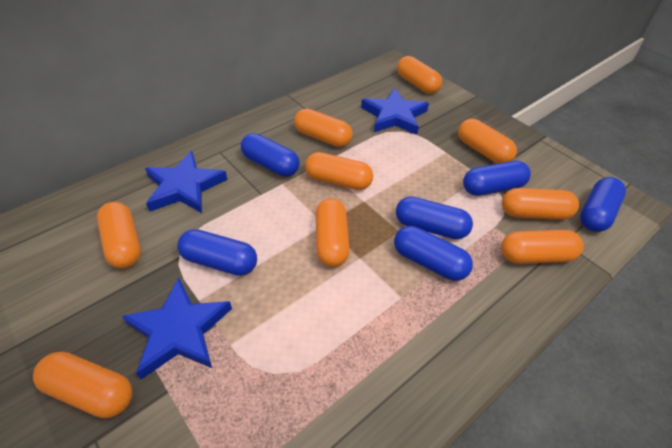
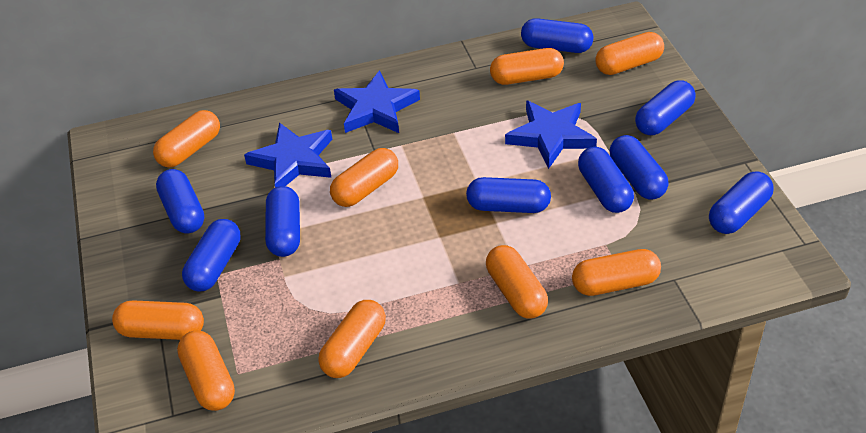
blue capsule: 6 -> 9

